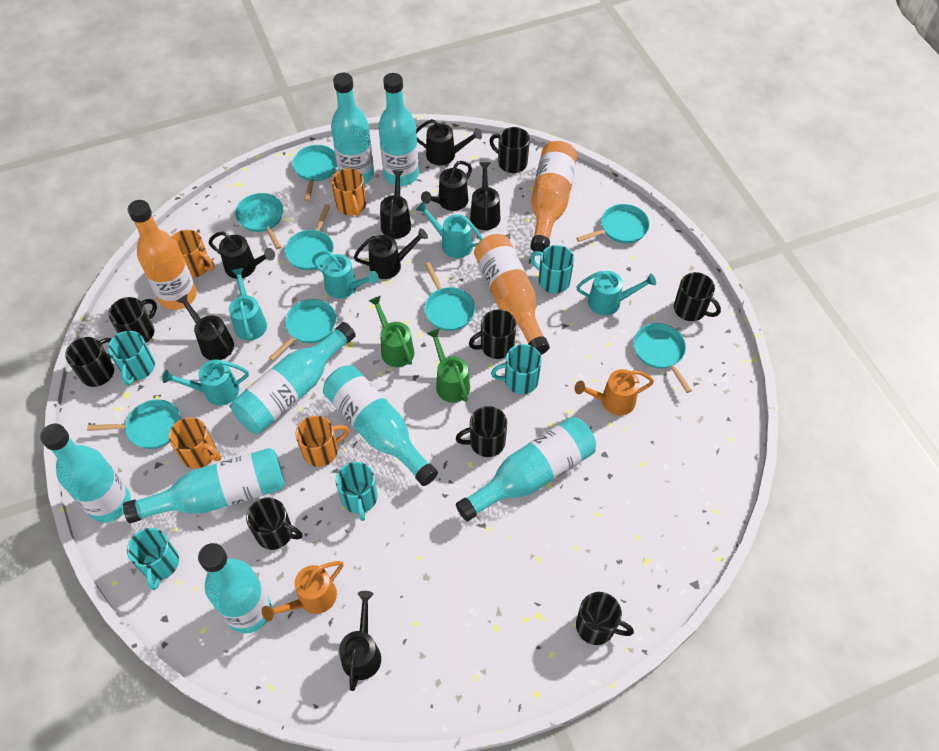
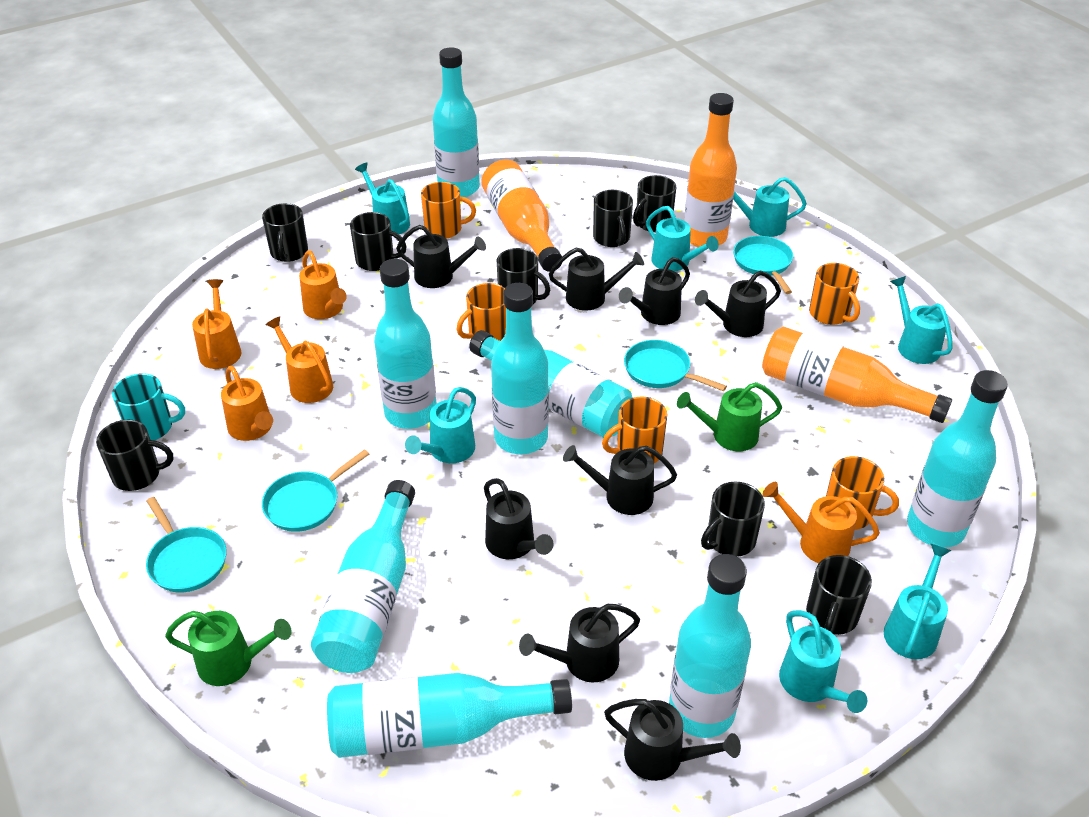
orange mug: 4 -> 5
orange watering can: 2 -> 5
turquoise mug: 5 -> 1
turquoise pan: 8 -> 4
turquoise watering can: 5 -> 7

